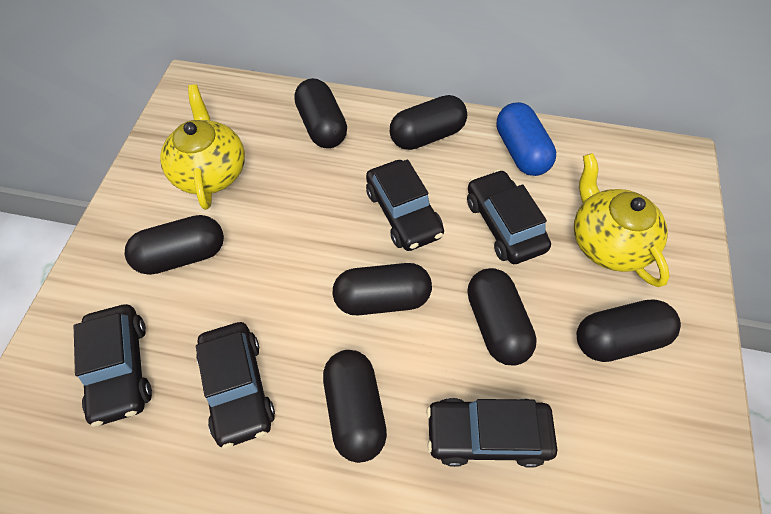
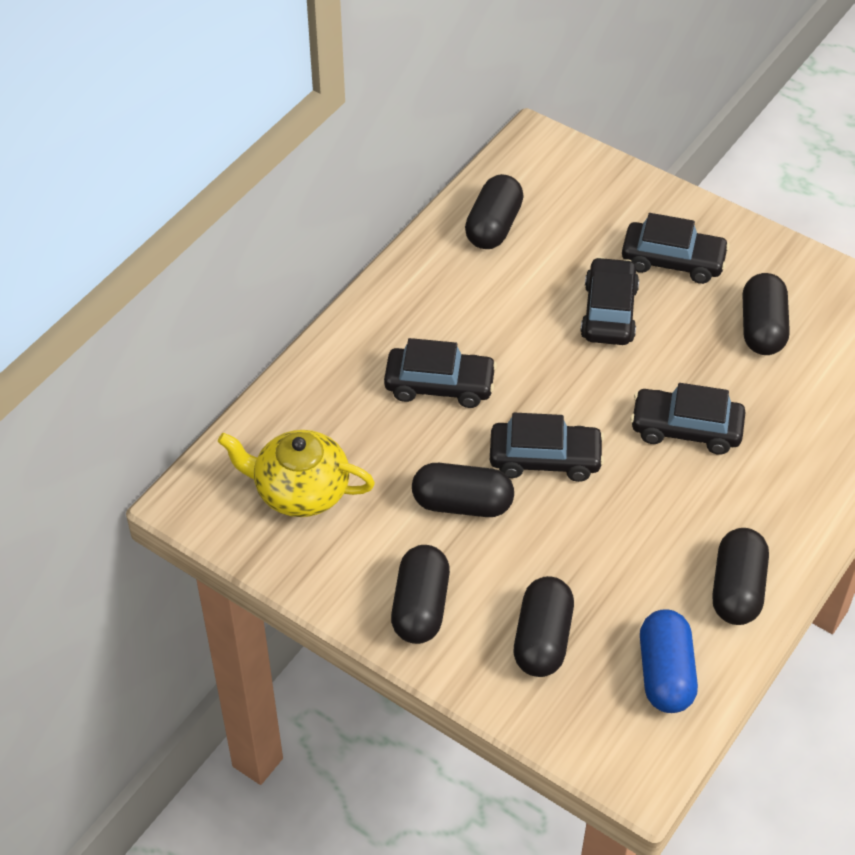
black capsule: 7 -> 6
yellow teapot: 2 -> 1

